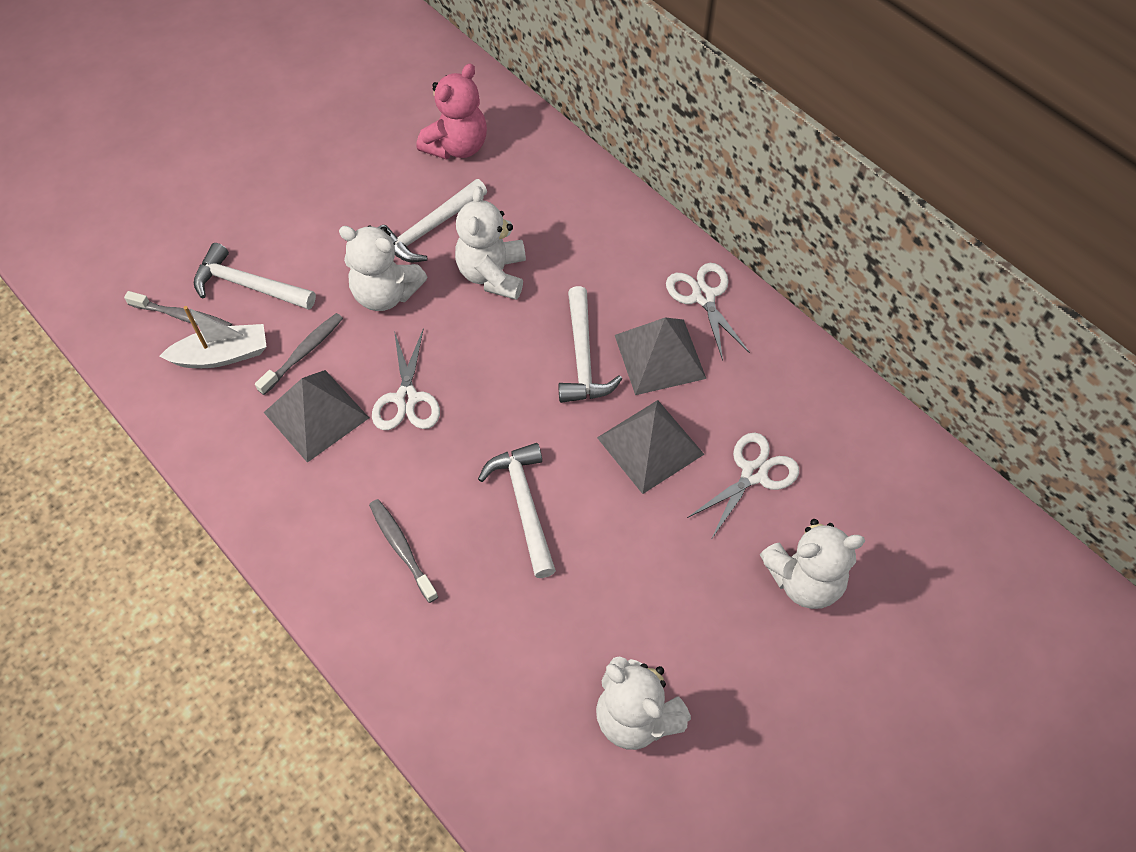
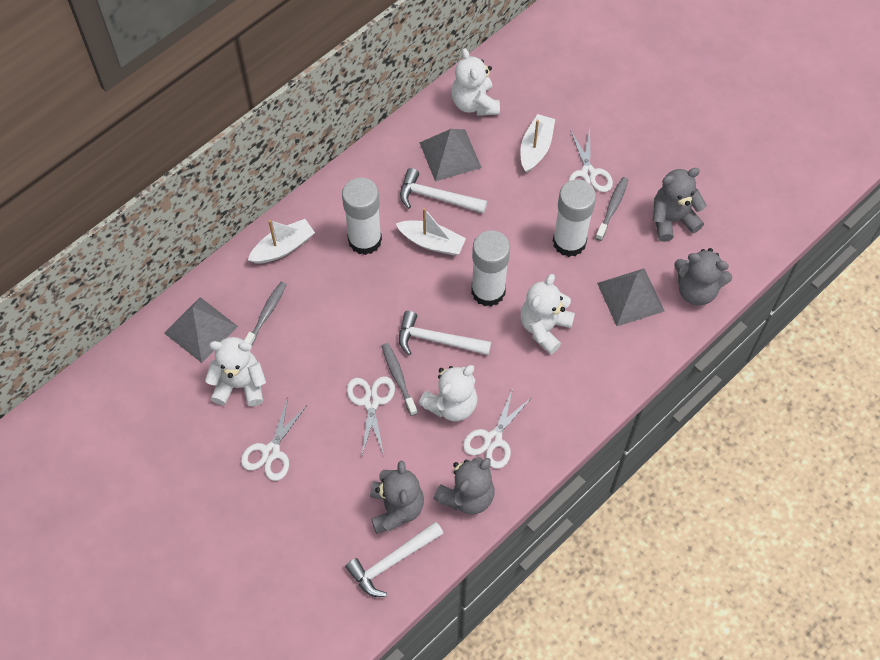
grey teddy bear: 0 -> 4
pink teddy bear: 1 -> 0
white boat: 1 -> 3
white glue stick: 0 -> 3
white hammer: 4 -> 3
white scissors: 3 -> 4

